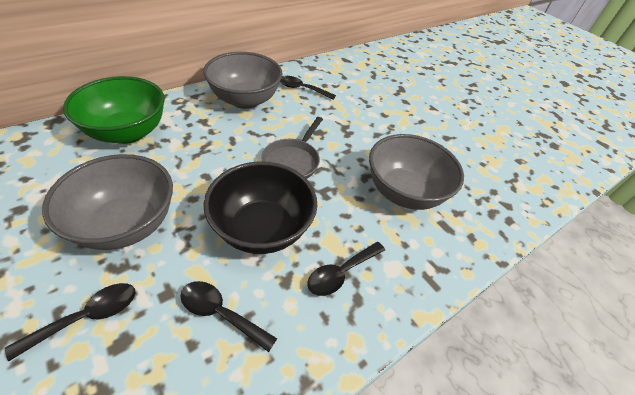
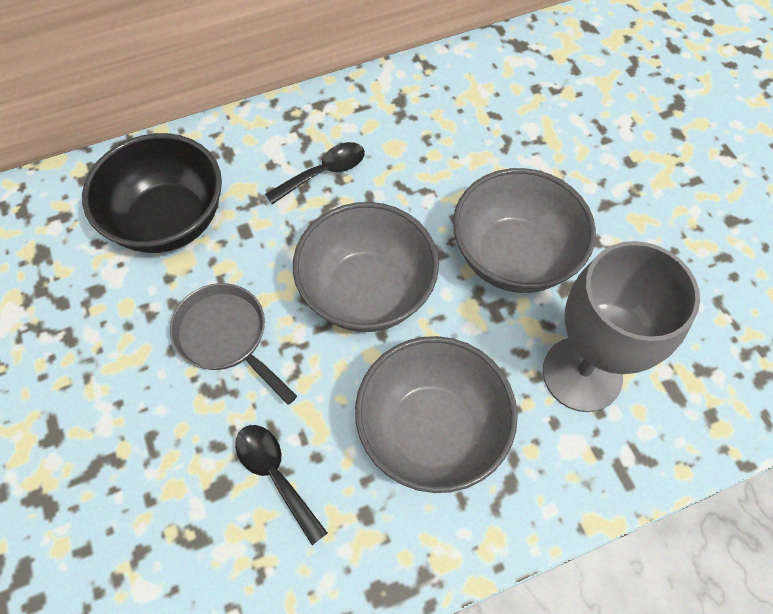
black spoon: 4 -> 2
green bowl: 1 -> 0
grey goblet: 0 -> 1

